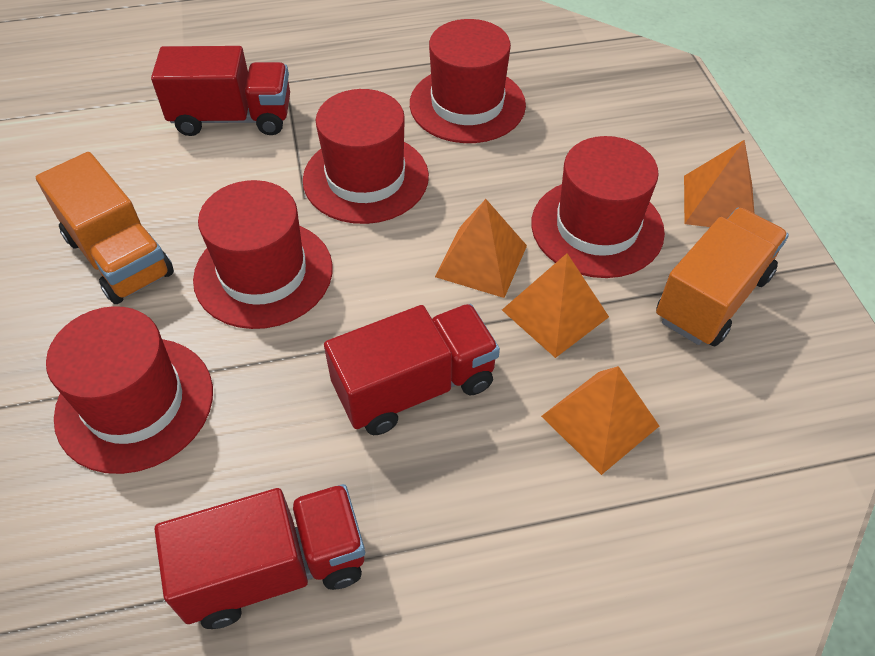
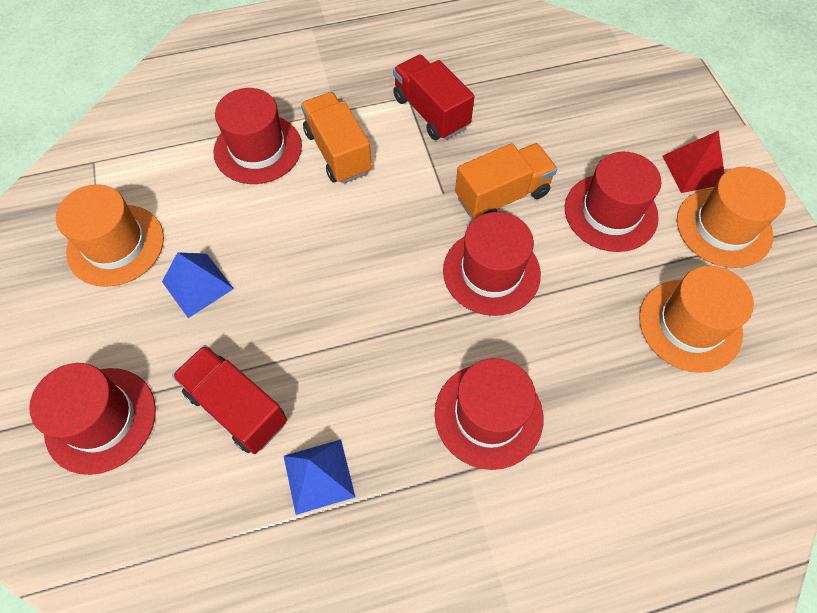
blue pyramid: 0 -> 2
orange hat: 0 -> 3
orange pyramid: 4 -> 0
red pyramid: 0 -> 1
red truck: 3 -> 2

